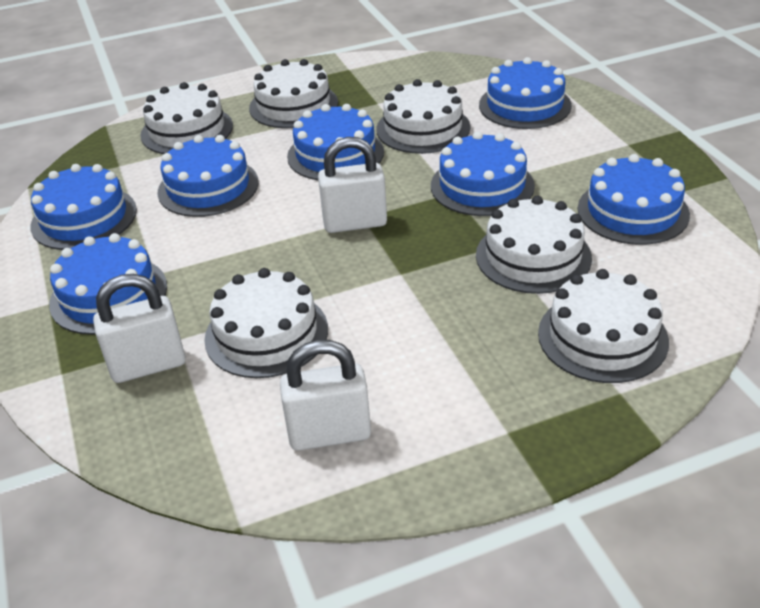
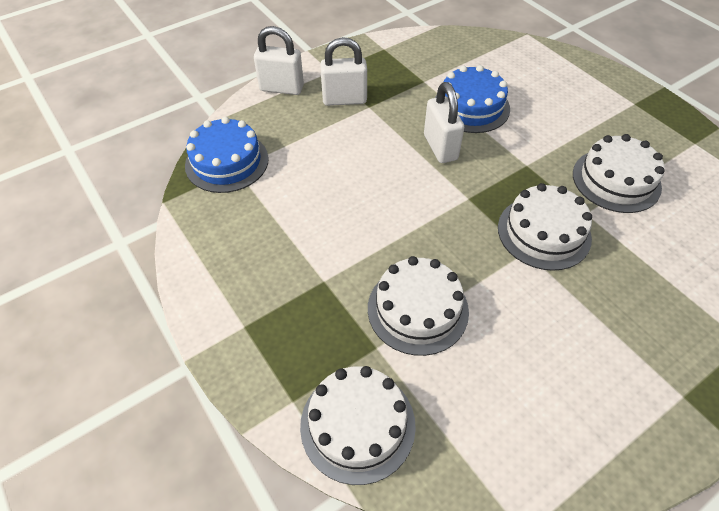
blue cake: 7 -> 2
white cake: 6 -> 4

